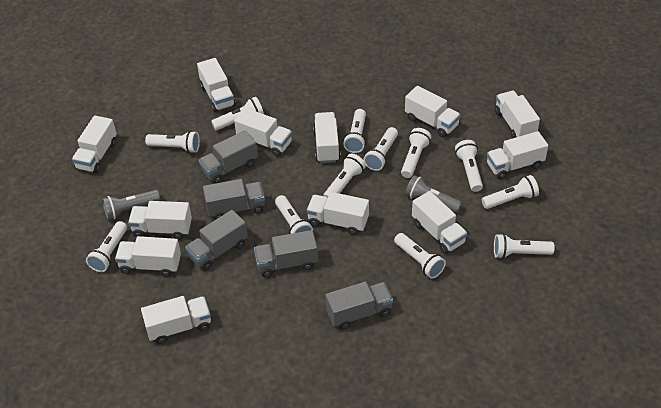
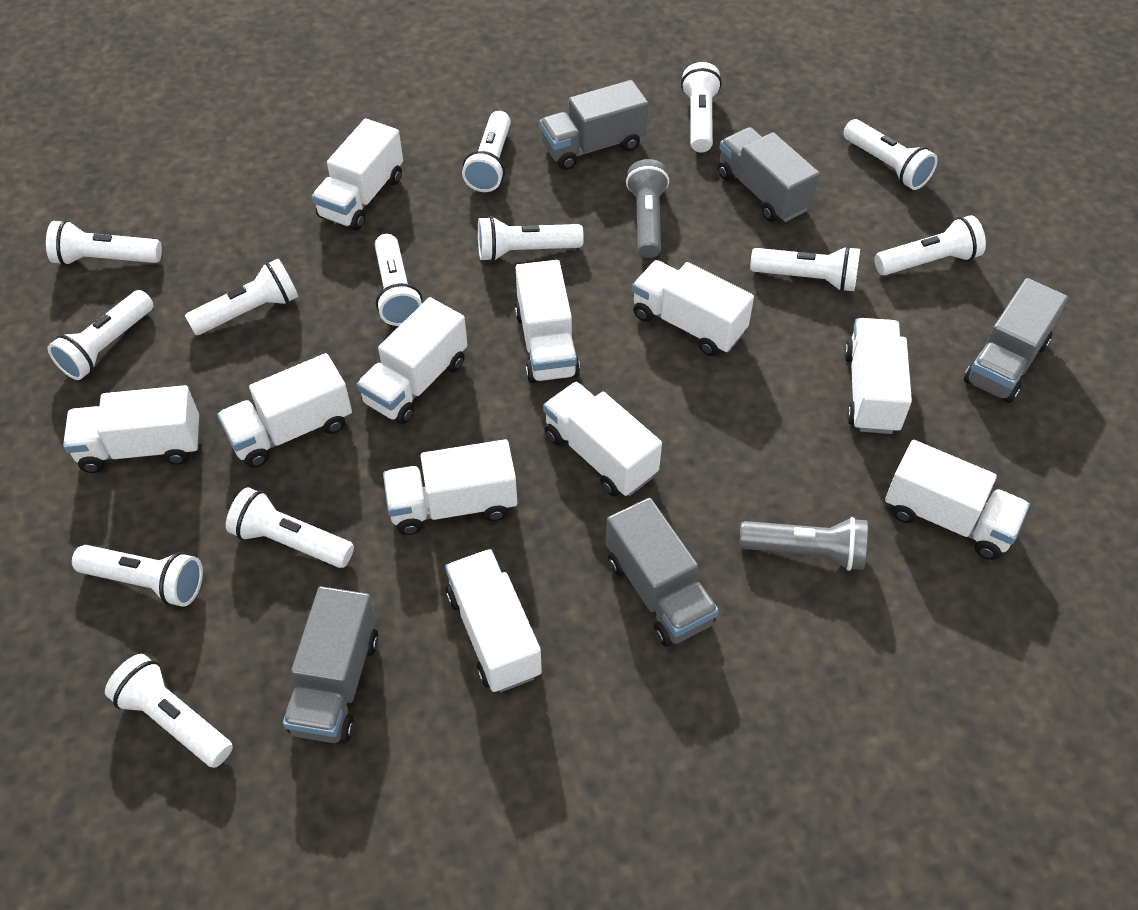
white flashlight: 12 -> 13
white truck: 12 -> 11

